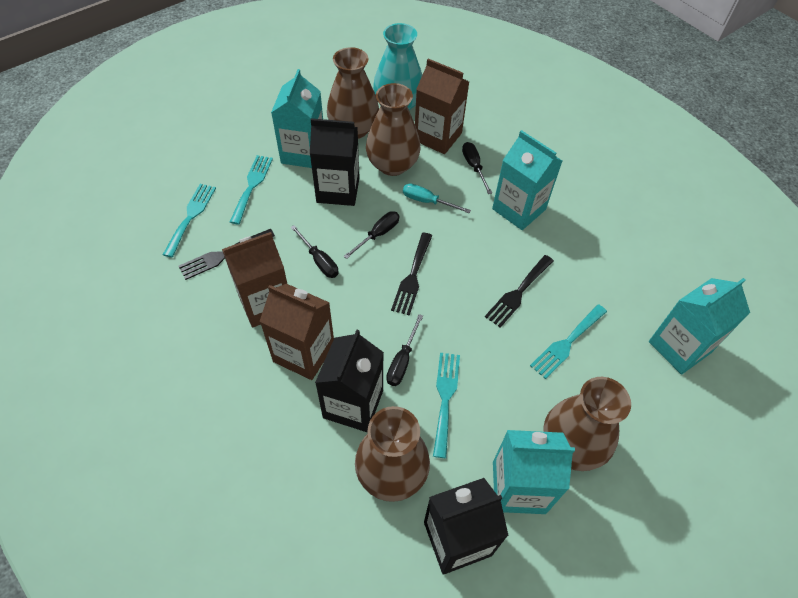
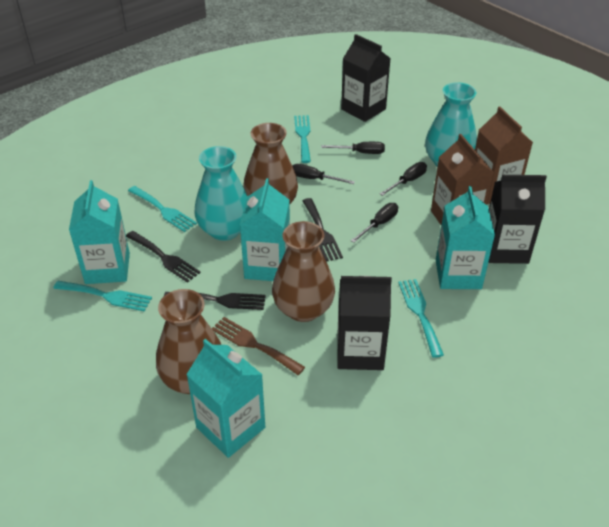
brown carton: 3 -> 2
brown fork: 0 -> 1
brown vase: 4 -> 3
turquoise screwdriver: 1 -> 0
turquoise vase: 1 -> 2

